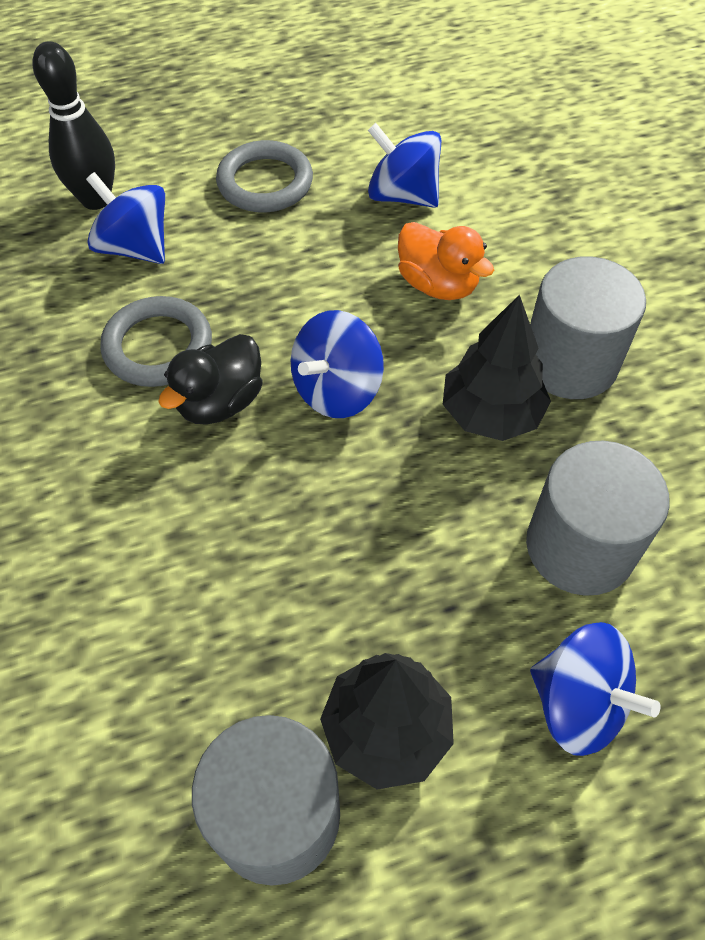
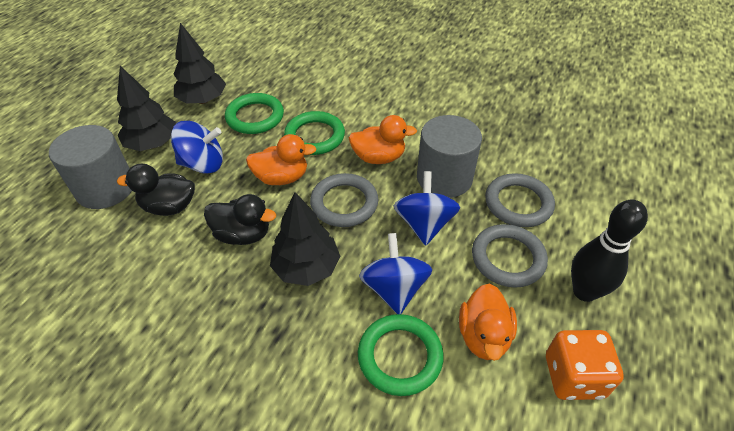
black duck: 1 -> 2
black tree: 2 -> 3
blue spinning top: 4 -> 3
green ring: 0 -> 3
grey cylinder: 3 -> 2
grey ring: 2 -> 3
orange dice: 0 -> 1
orange duck: 1 -> 3

